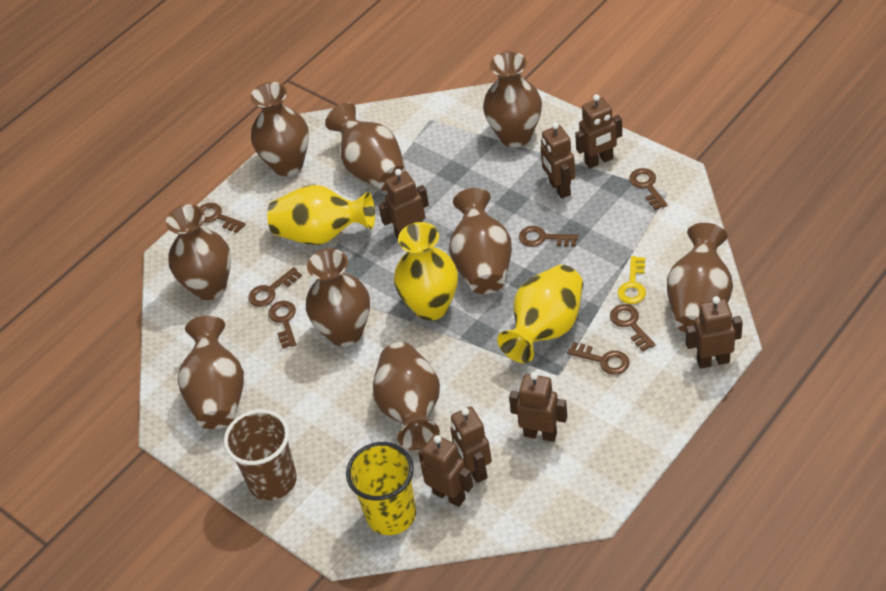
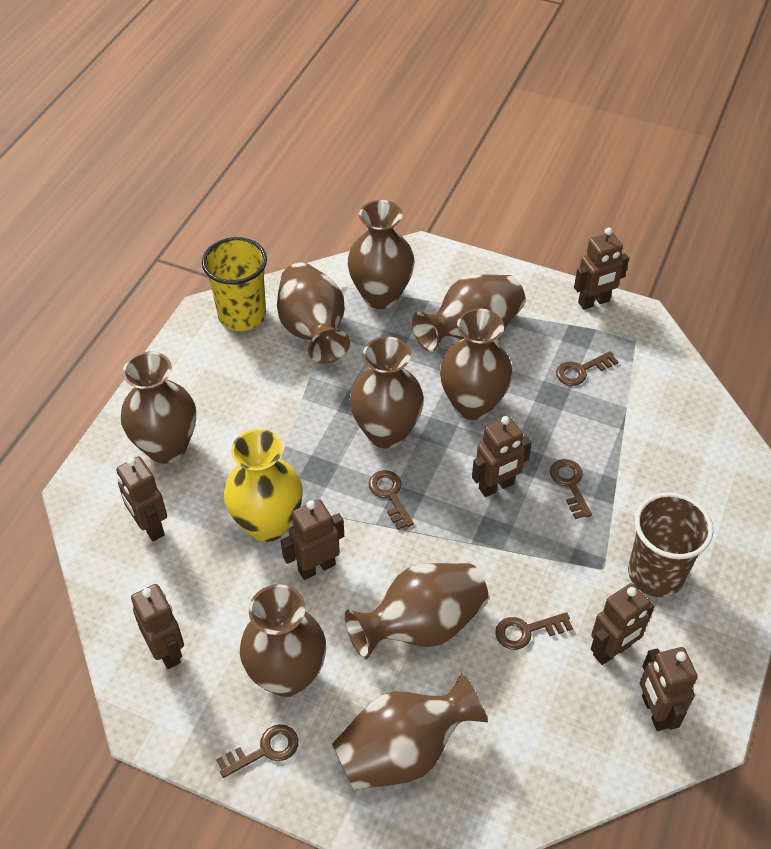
brown key: 7 -> 5
yellow key: 1 -> 0
yellow vase: 3 -> 1

